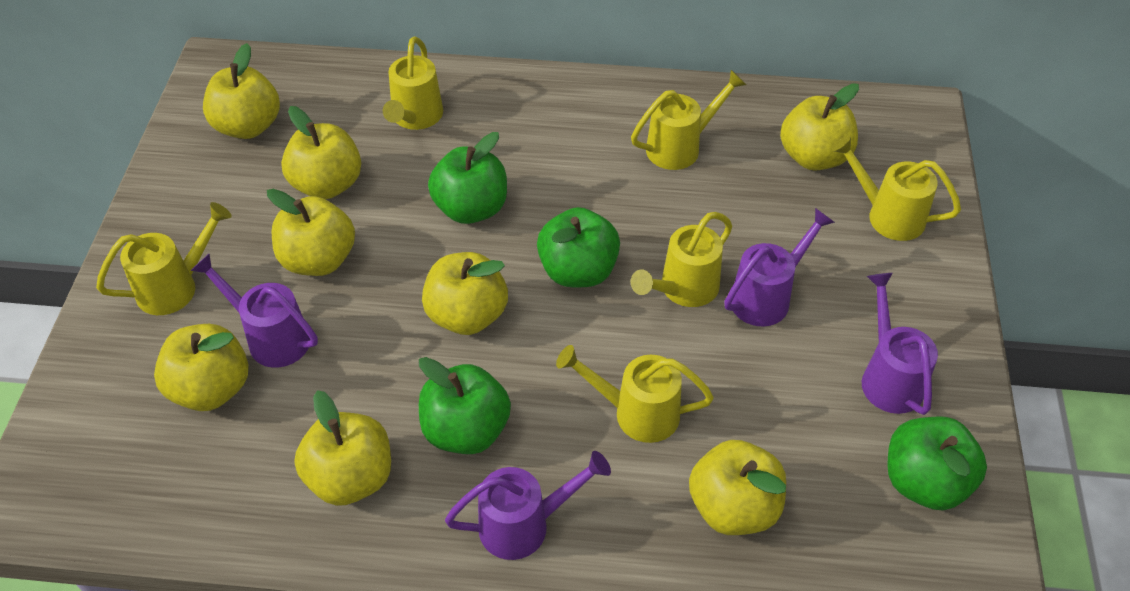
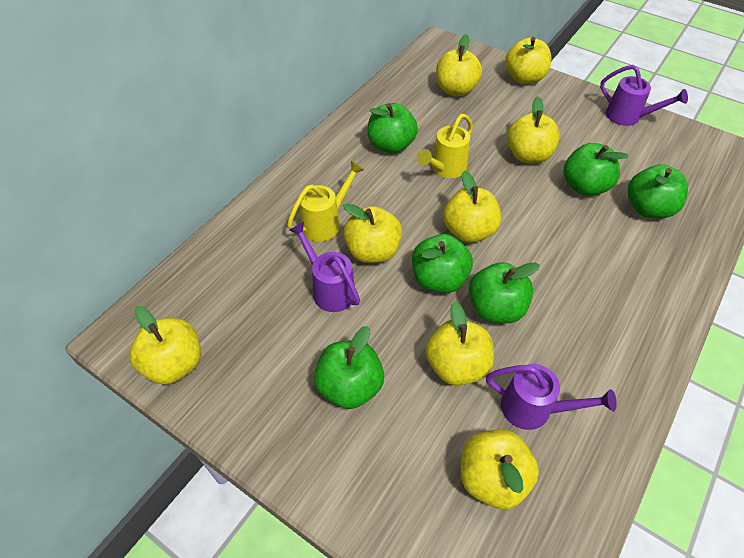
green apple: 4 -> 6
purple watering can: 4 -> 3
yellow watering can: 6 -> 2

